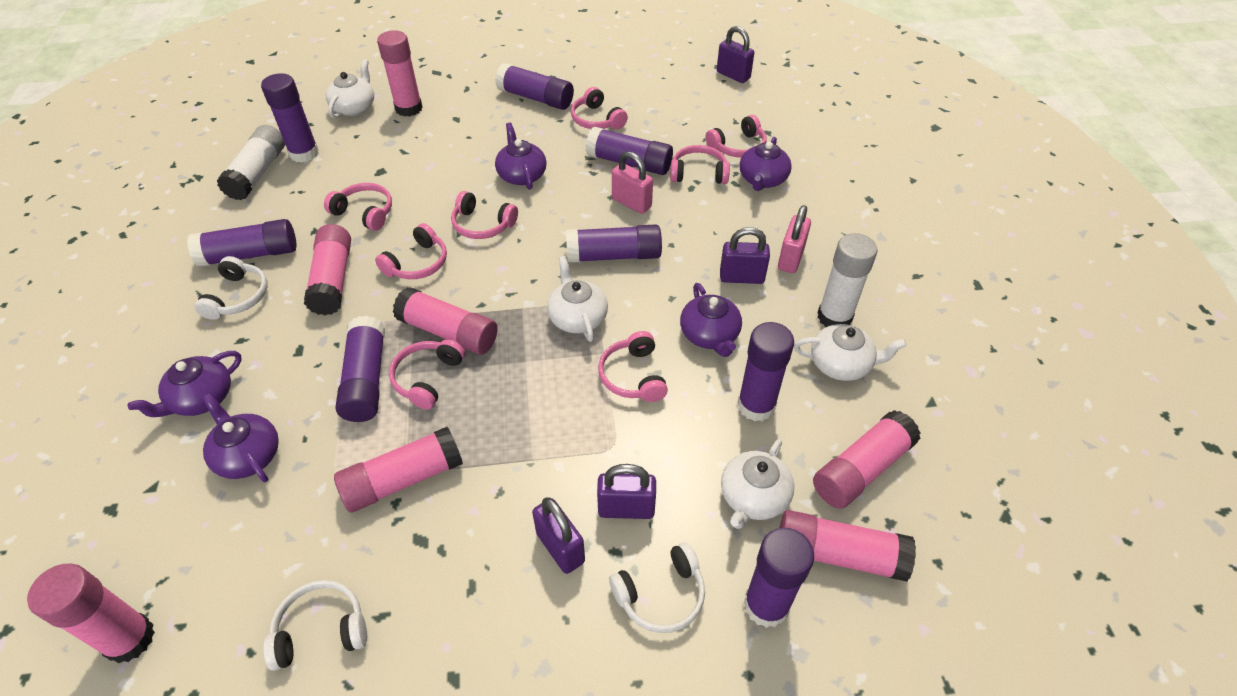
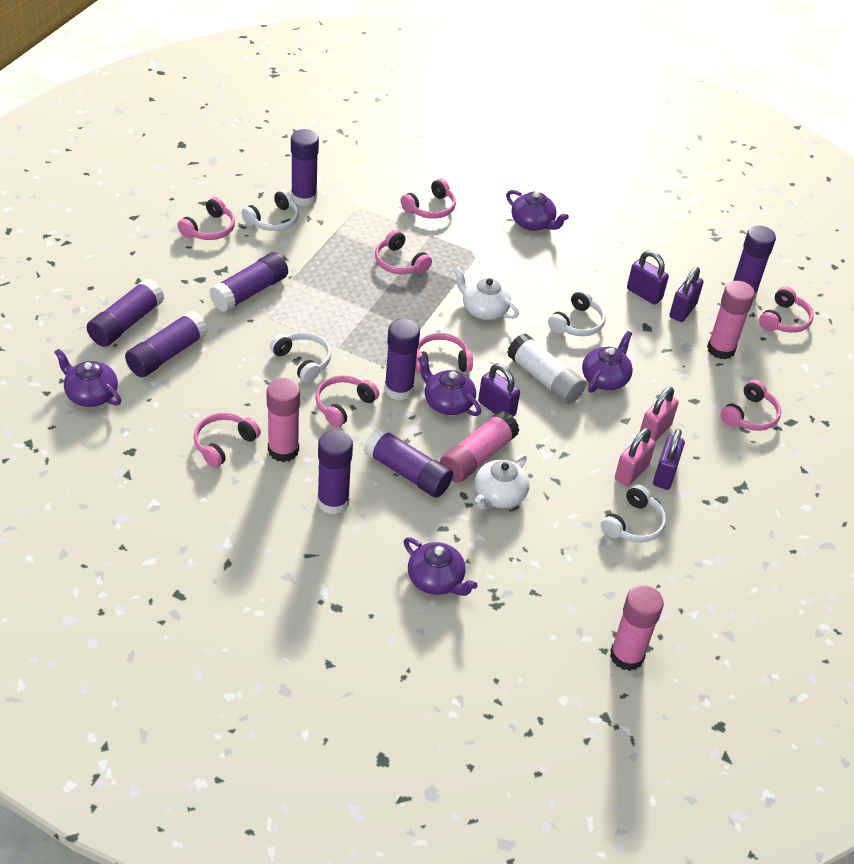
pink glue stick: 7 -> 4
white glue stick: 2 -> 1
white headphones: 3 -> 4
white teapot: 4 -> 2

